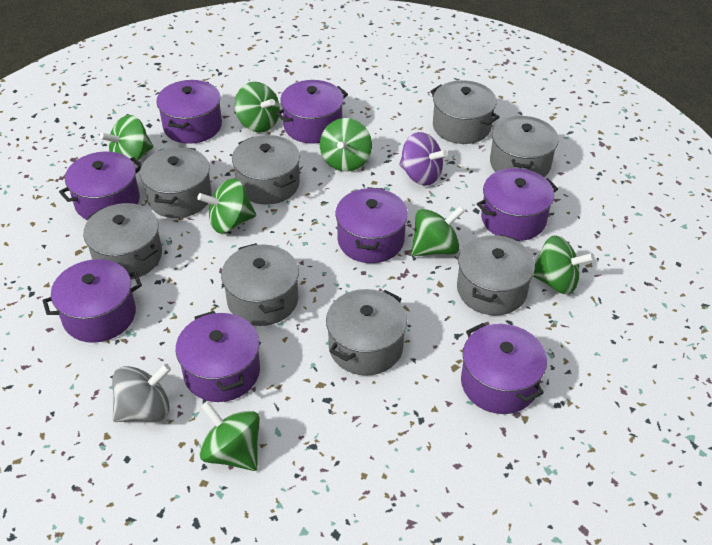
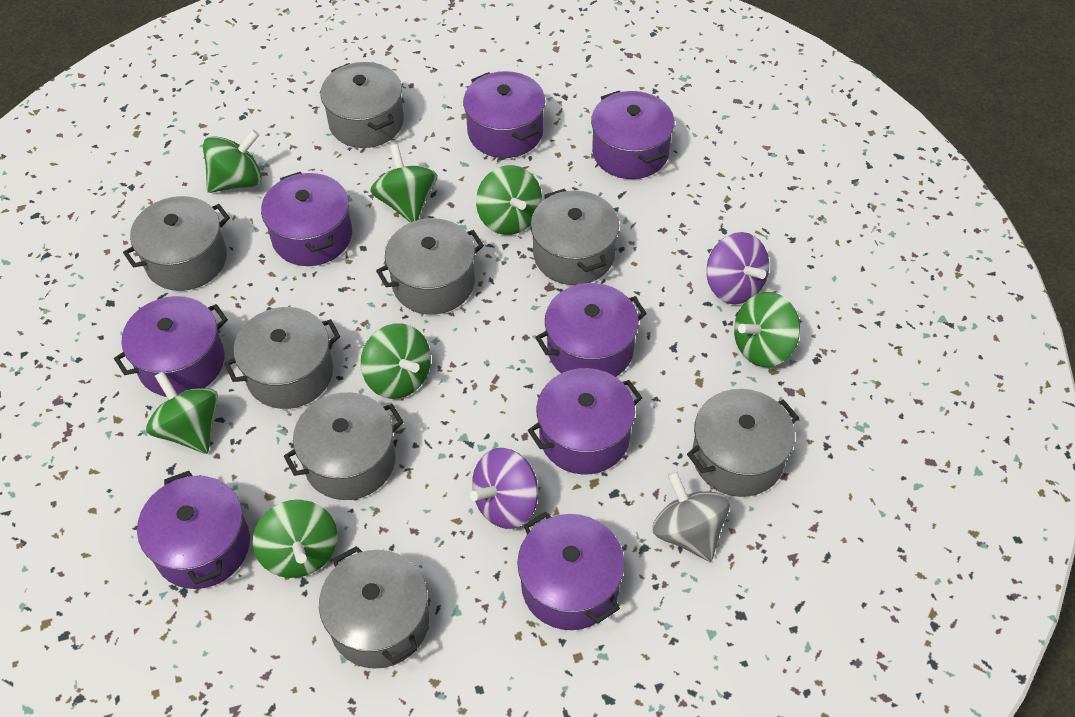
purple spinning top: 1 -> 2

